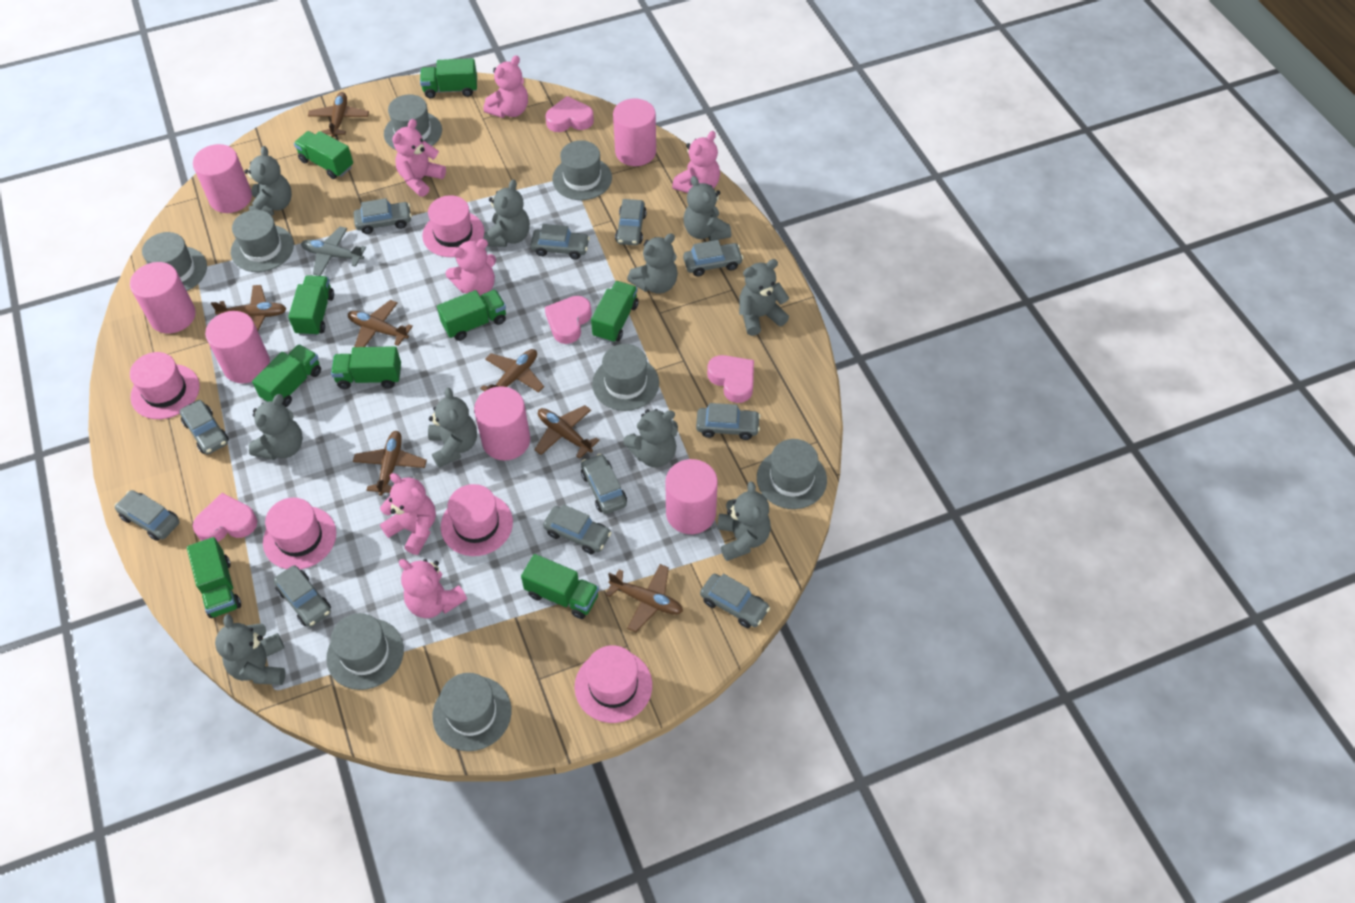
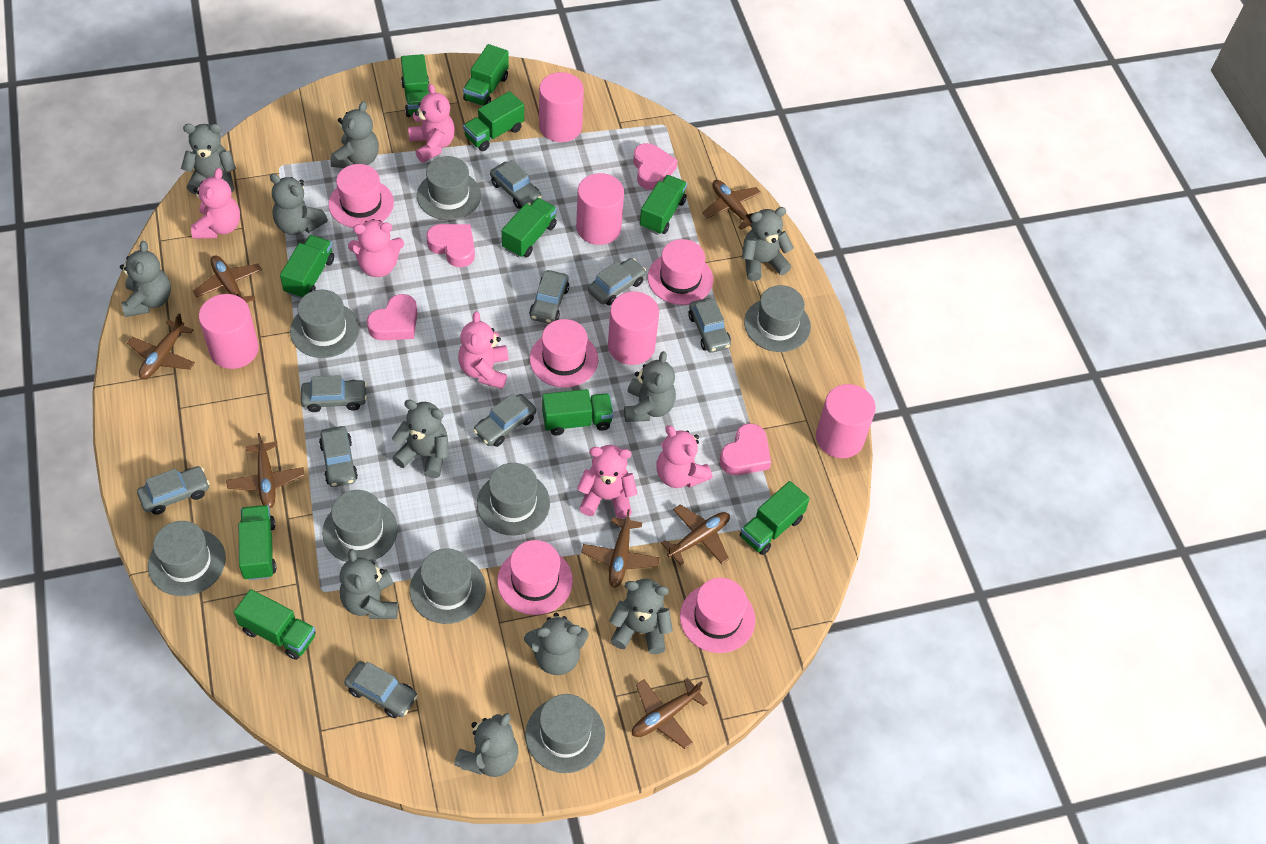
green truck: 9 -> 10
grey car: 11 -> 9
grey plane: 1 -> 0
grey teddy bear: 10 -> 11
pink cylinder: 6 -> 5

